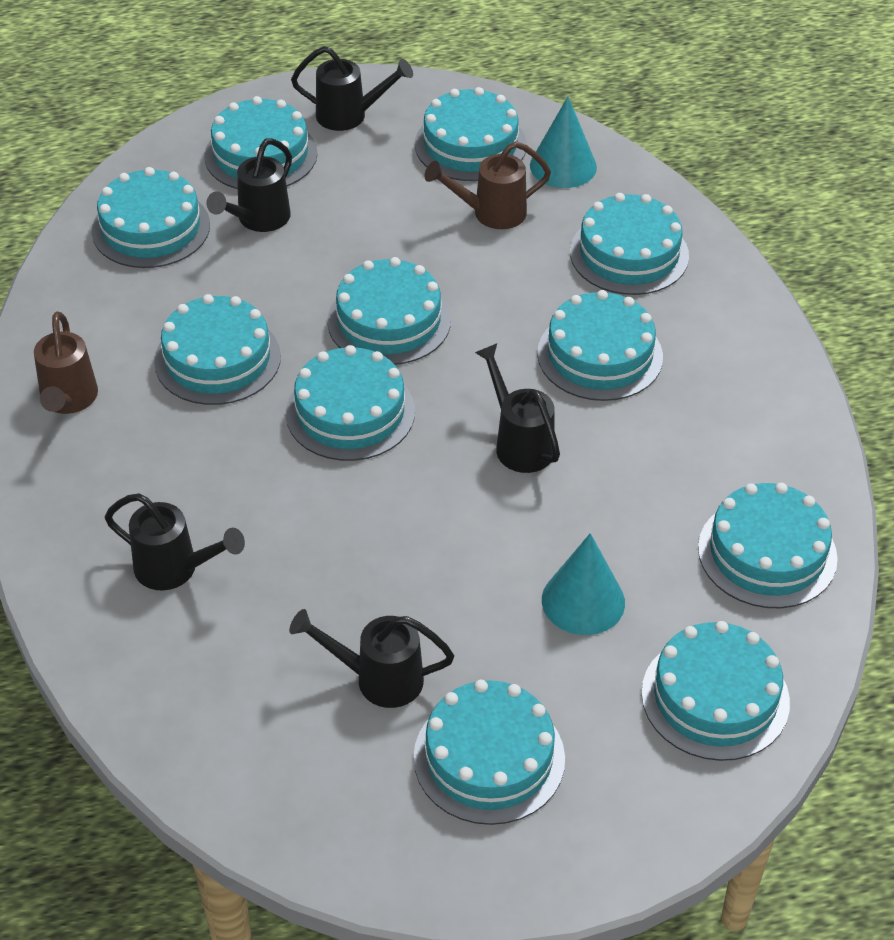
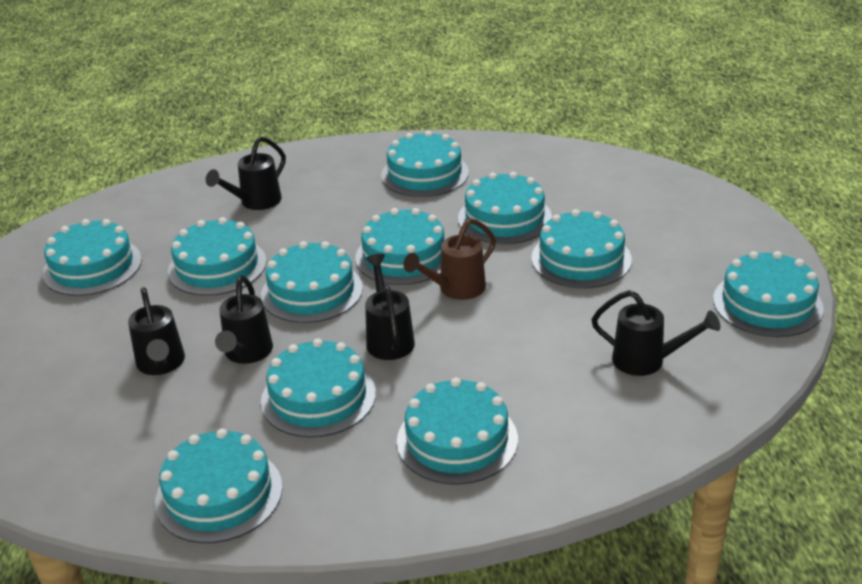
brown watering can: 2 -> 1
turquoise cone: 2 -> 0

